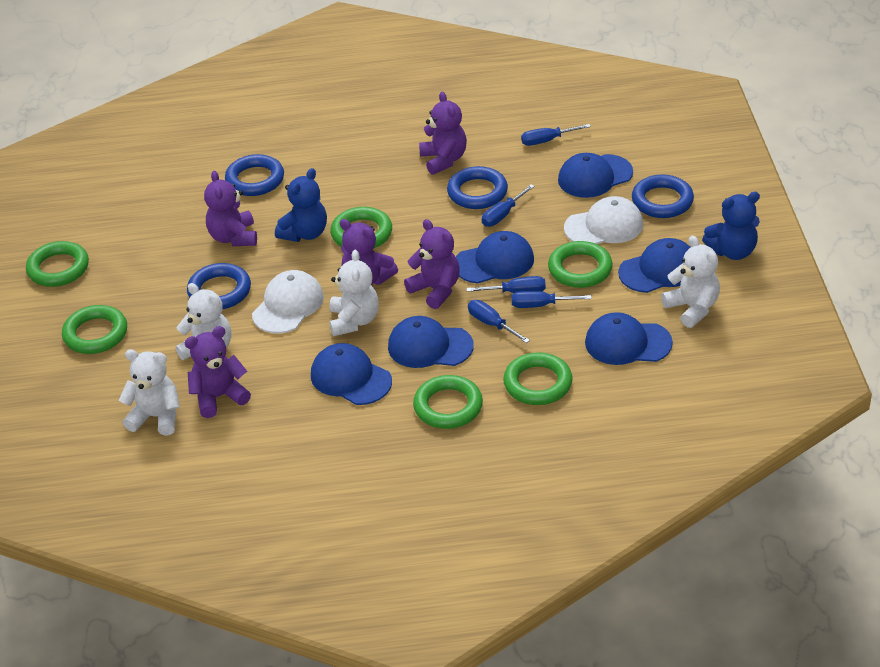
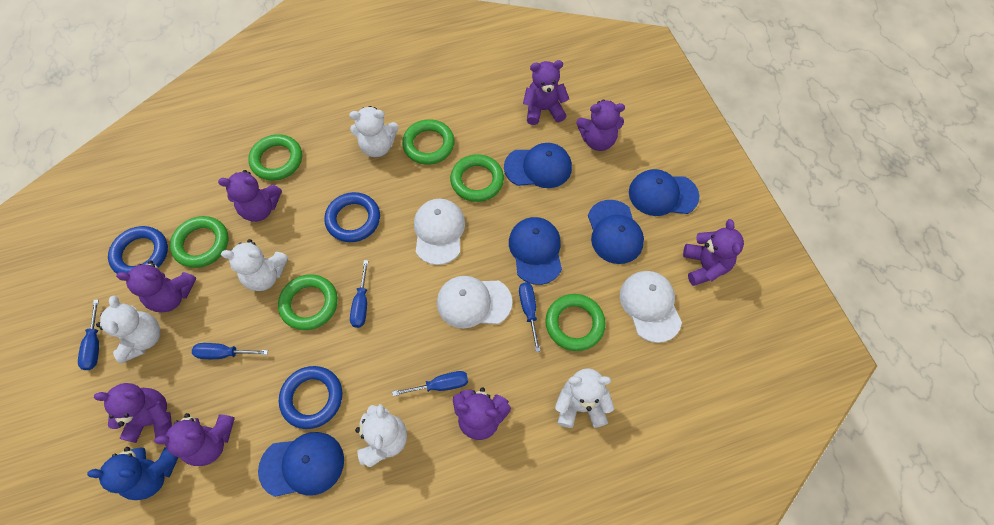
blue cap: 6 -> 5
blue ring: 4 -> 3
blue teddy bear: 2 -> 1
purple teddy bear: 5 -> 8
white cap: 2 -> 3
white teddy bear: 4 -> 5

